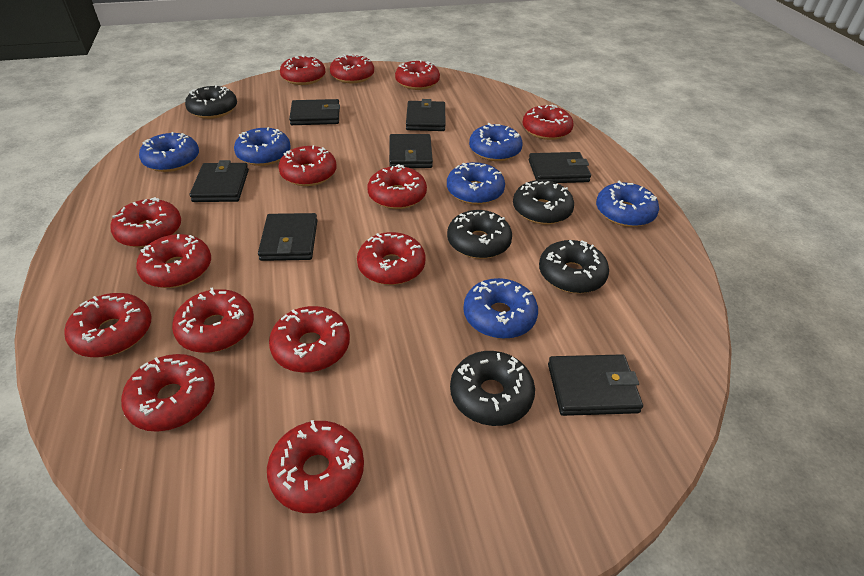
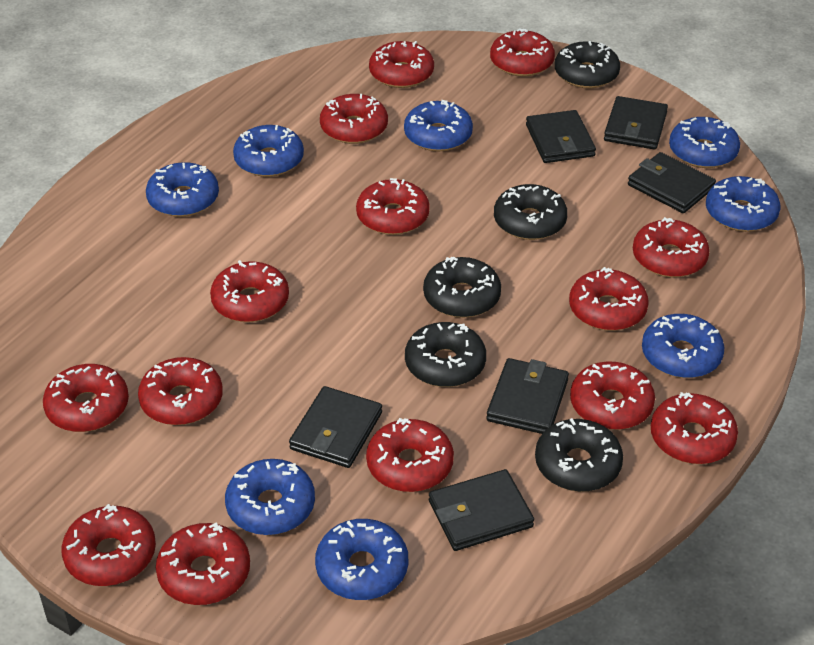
black wallet: 7 -> 6
blue donut: 6 -> 8

